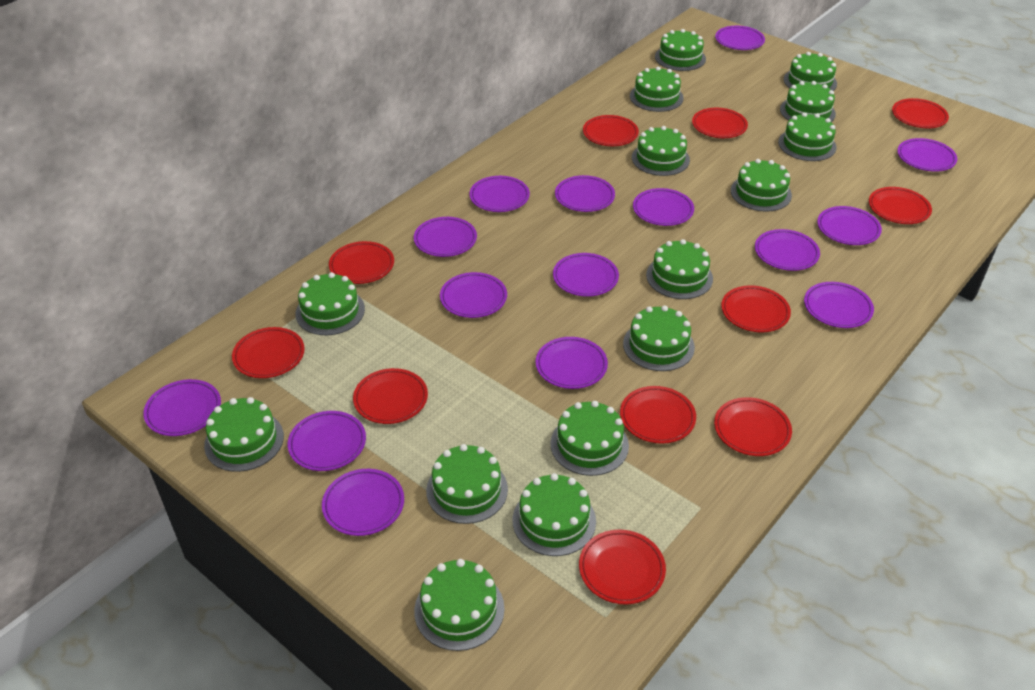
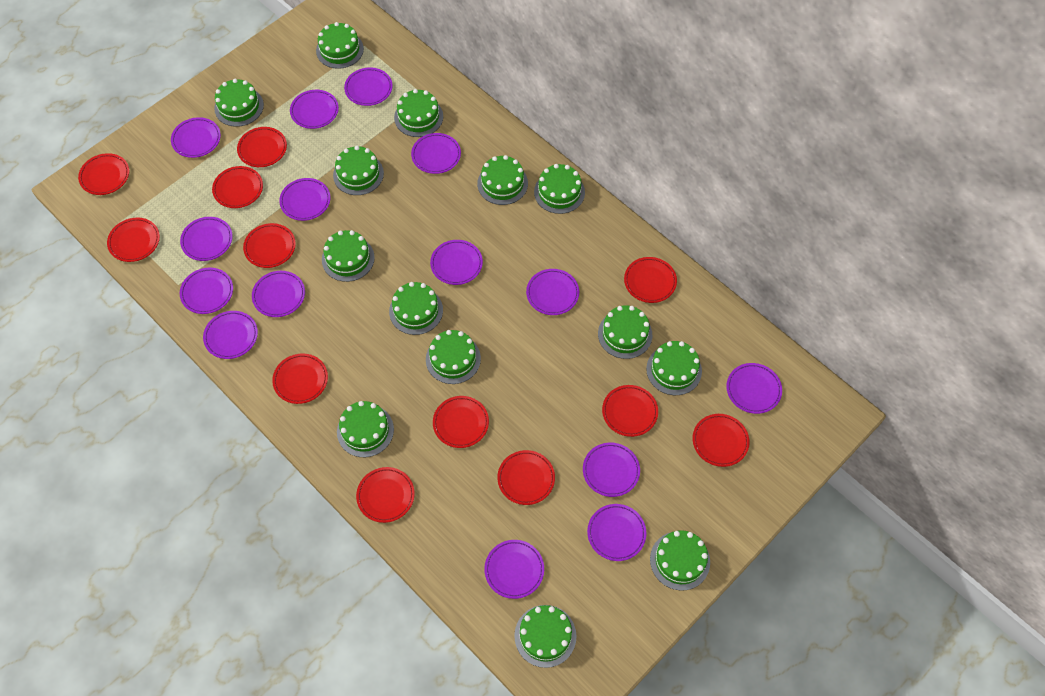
green cake: 15 -> 14
red plate: 11 -> 12

